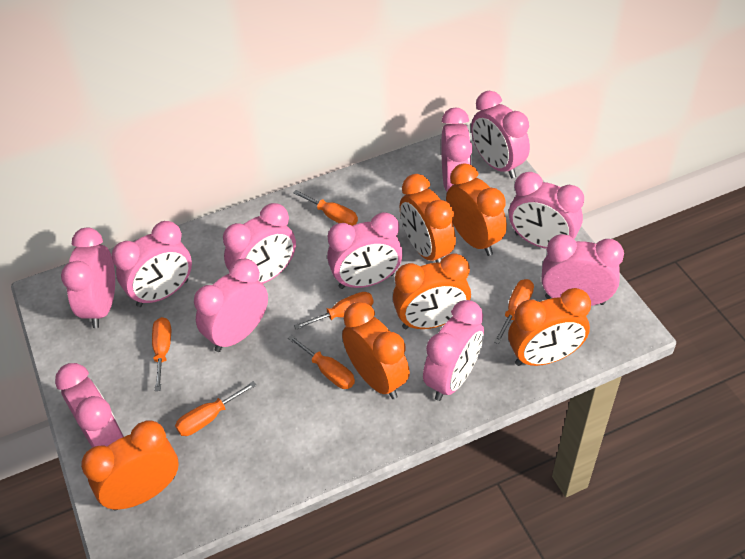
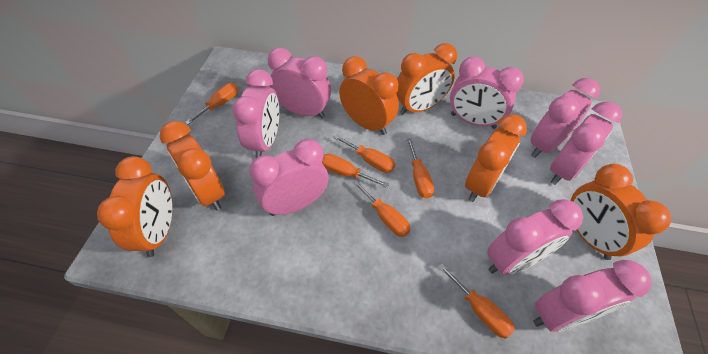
pink clock: 11 -> 8

